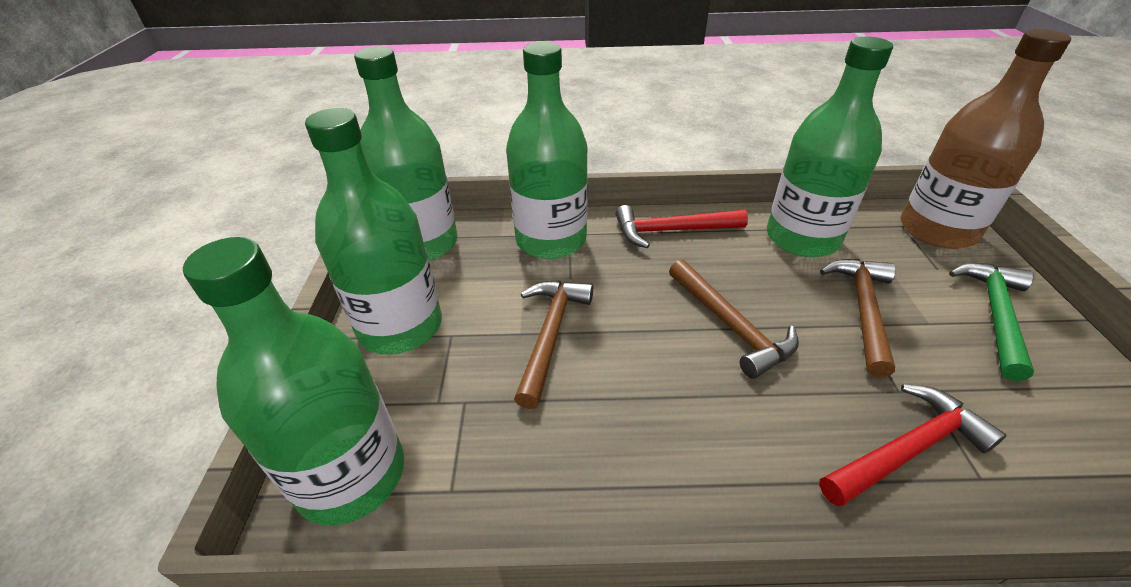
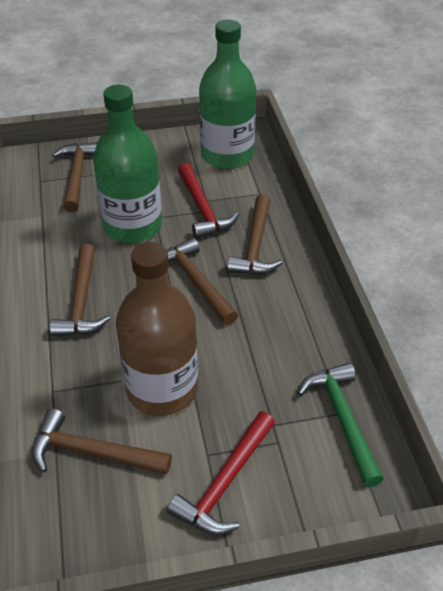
brown hammer: 3 -> 5
green bottle: 5 -> 2

